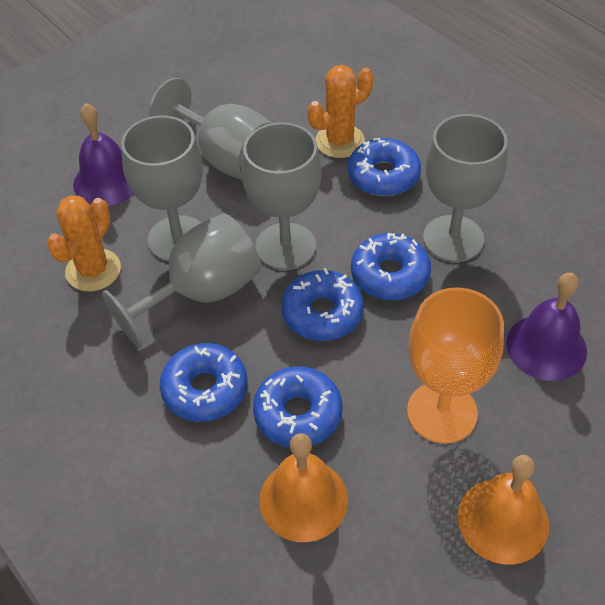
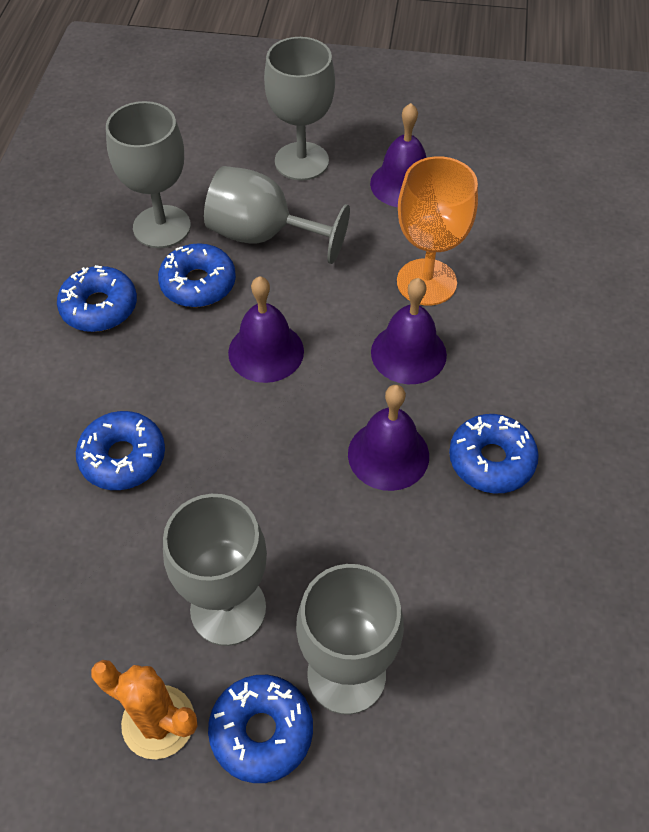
orange bell: 2 -> 0
orange cactus: 2 -> 1
purple bell: 2 -> 4

